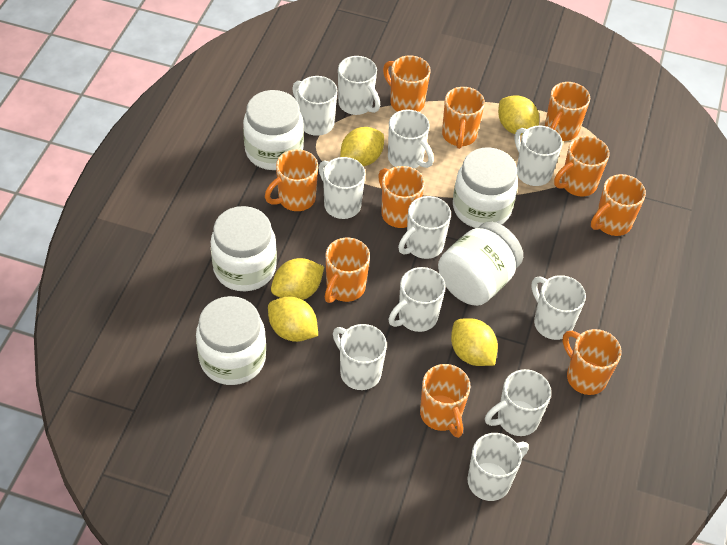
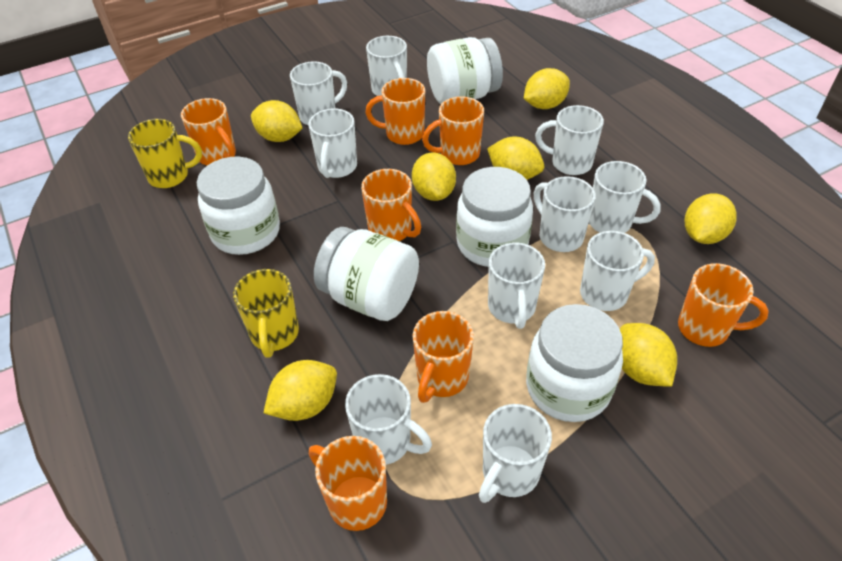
orange mug: 10 -> 7
white mug: 11 -> 10
yellow lemon: 5 -> 7
yellow mug: 0 -> 2

